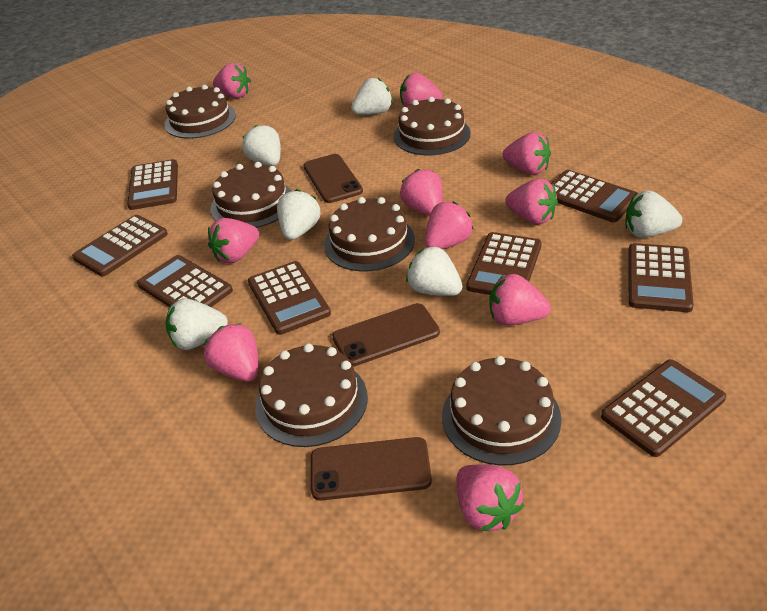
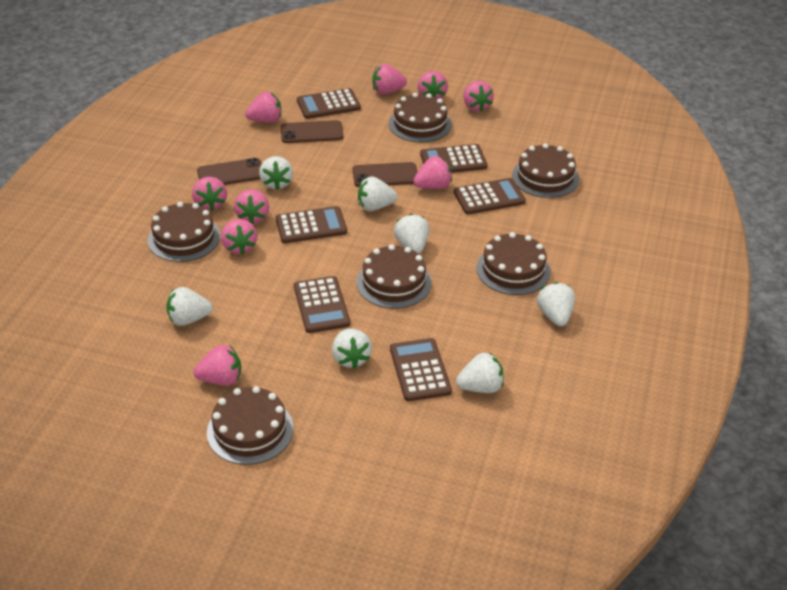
brown calculator: 8 -> 6
pink strawberry: 10 -> 9
white strawberry: 6 -> 7

